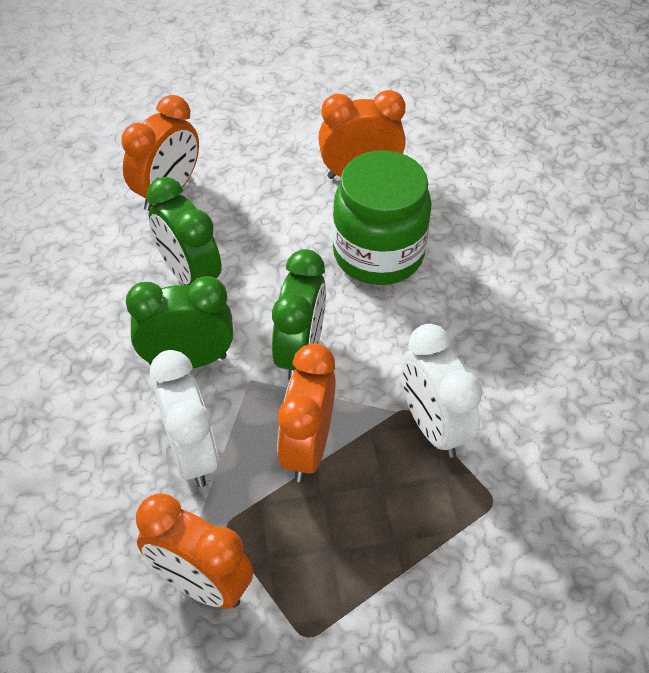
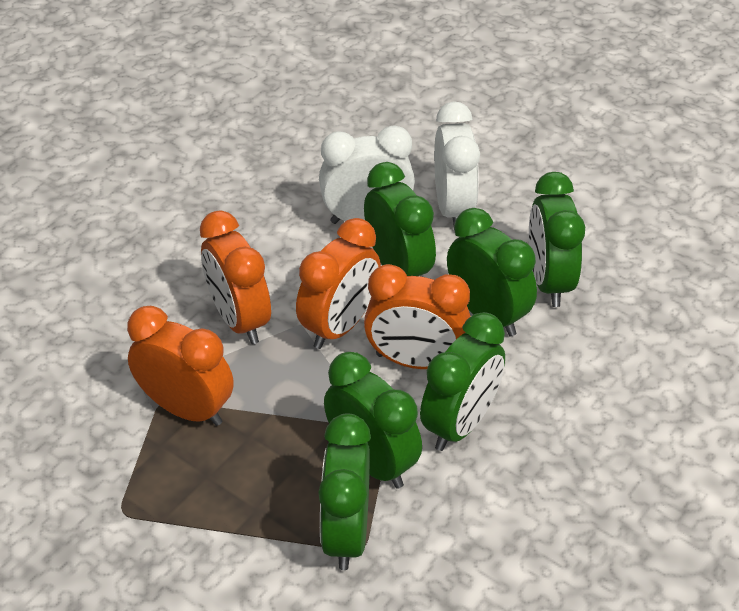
green clock: 3 -> 6
green jar: 1 -> 0

